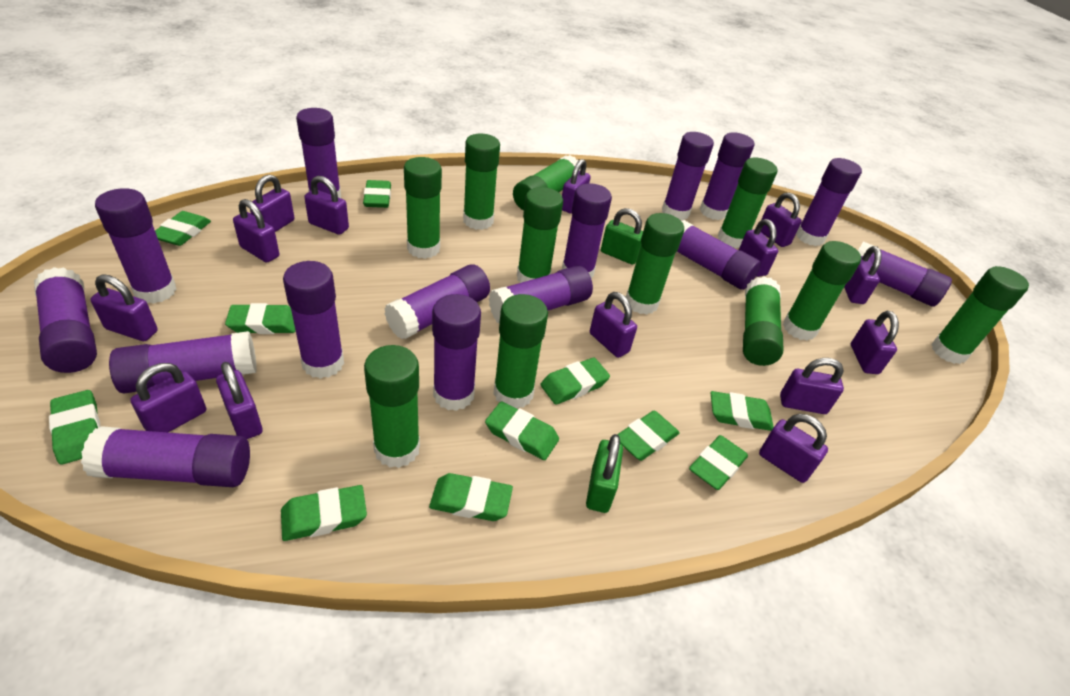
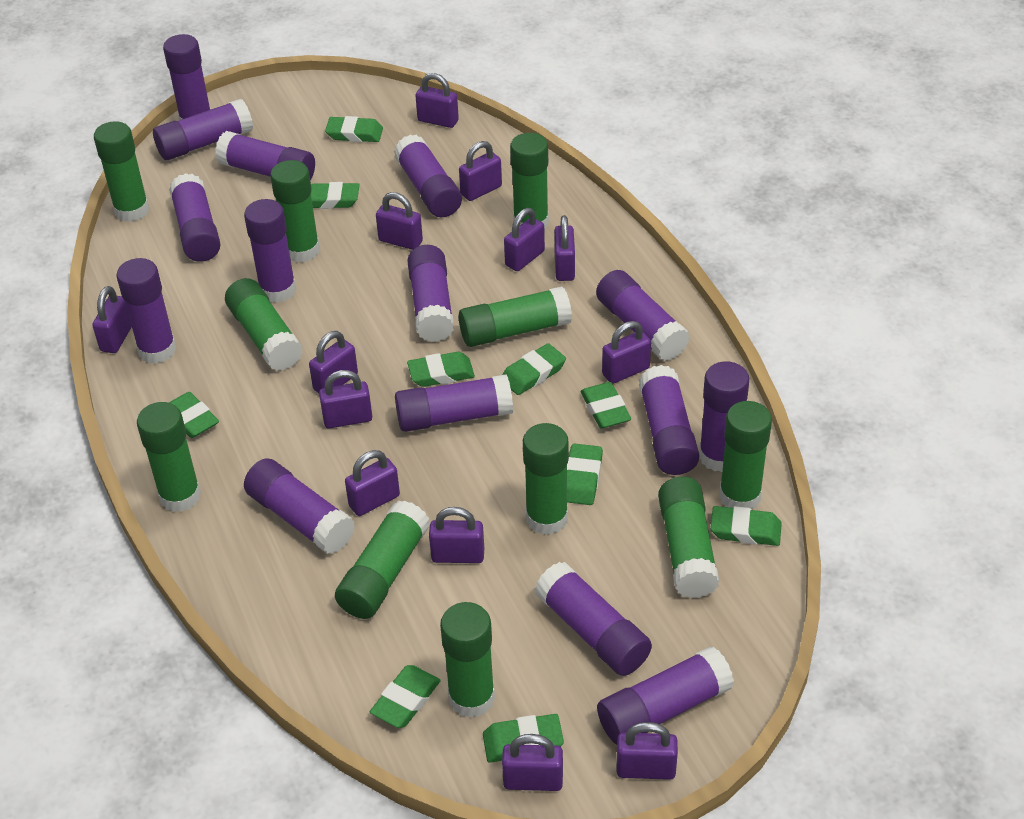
green eraser: 11 -> 10
green padlock: 2 -> 0
purple padlock: 14 -> 13

